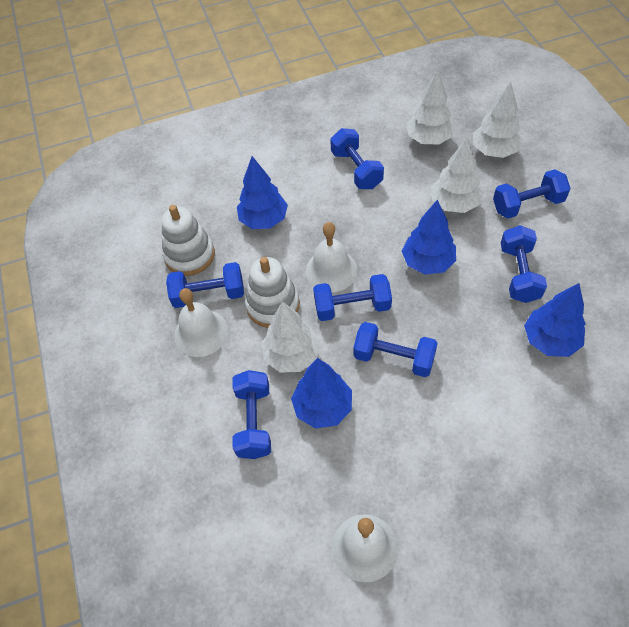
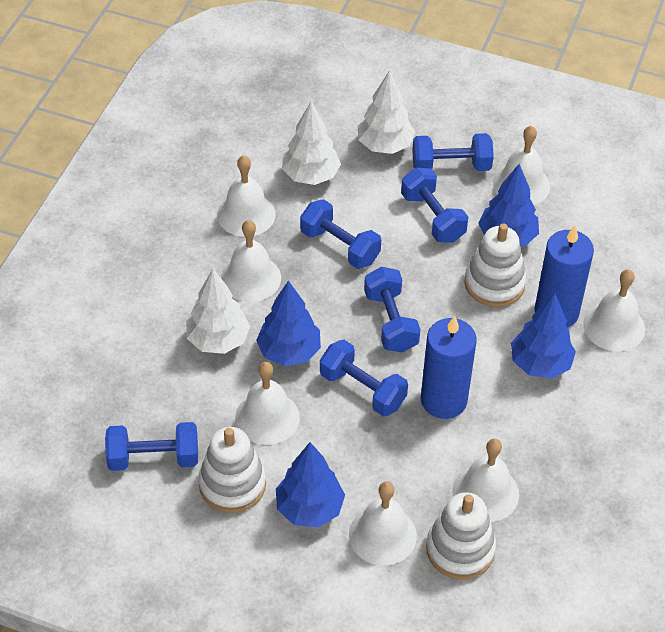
blue candle: 0 -> 2
blue dumbbell: 7 -> 6
white bell: 3 -> 7
white stacking toy: 2 -> 3
white tree: 4 -> 3

